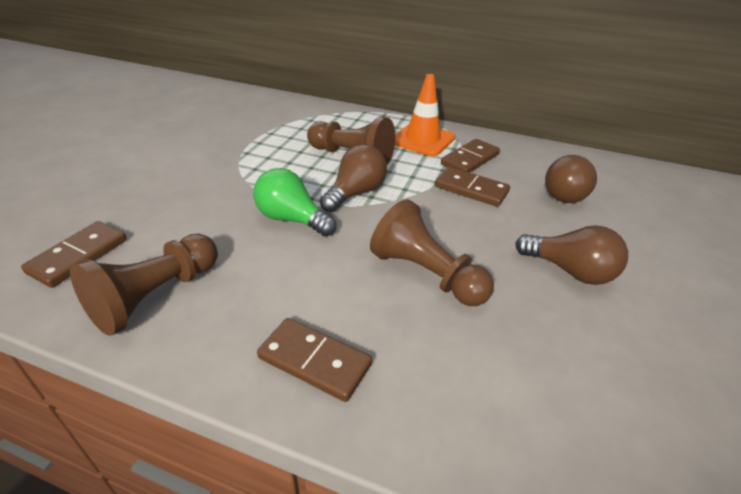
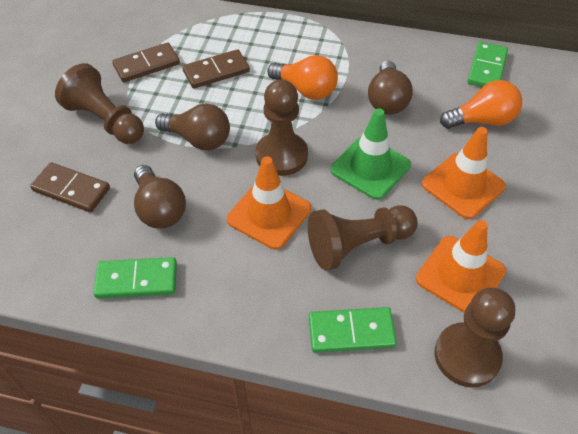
brown domino: 4 -> 3
brown pawn: 3 -> 4
green domino: 0 -> 3
green light bulb: 1 -> 0
green traffic cone: 0 -> 1
orange light bulb: 0 -> 2
orange traffic cone: 1 -> 3

